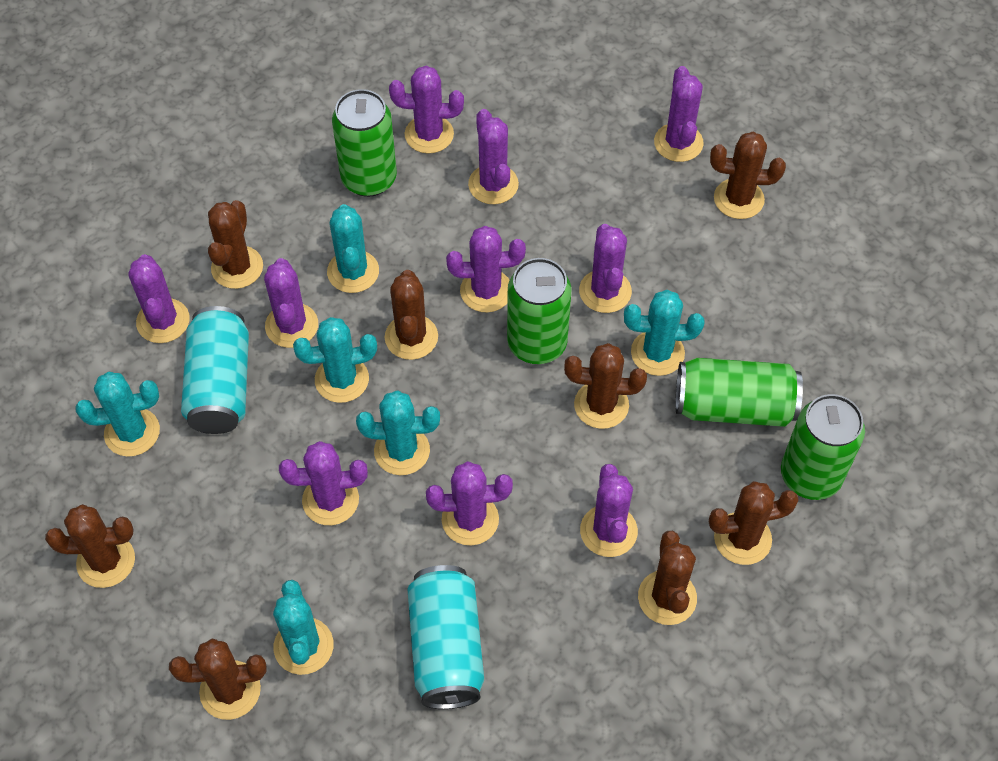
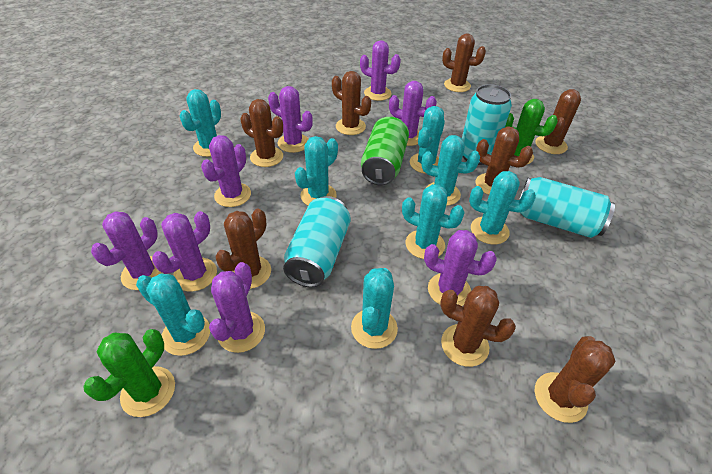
green cactus: 0 -> 2
green can: 4 -> 1
purple cactus: 10 -> 8
turquoise cactus: 6 -> 8
turquoise can: 2 -> 3

